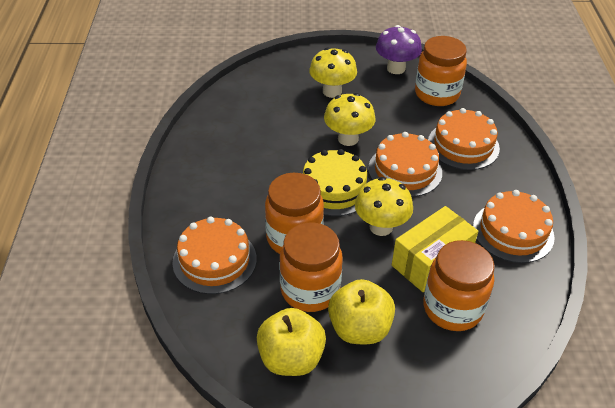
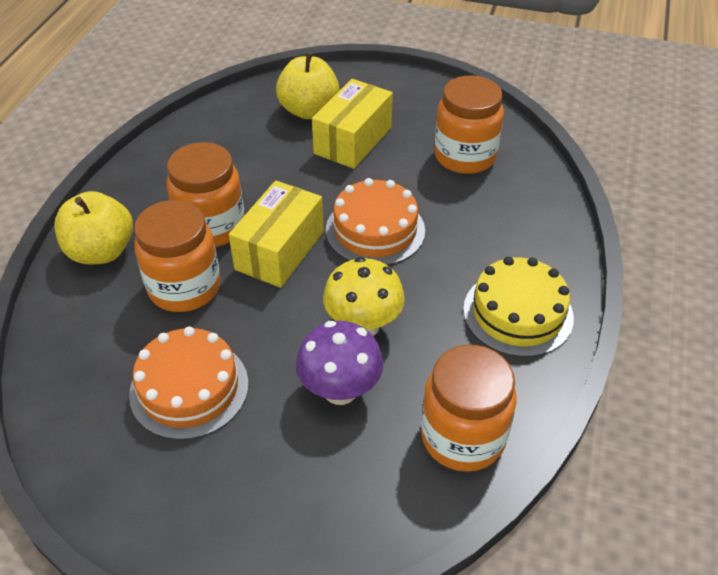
orange cake: 4 -> 2
yellow box: 1 -> 2
yellow mushroom: 3 -> 1

